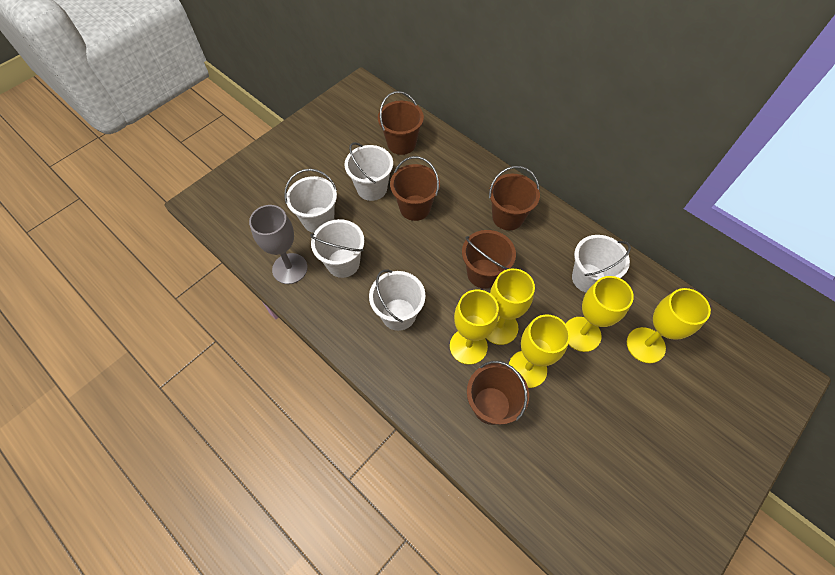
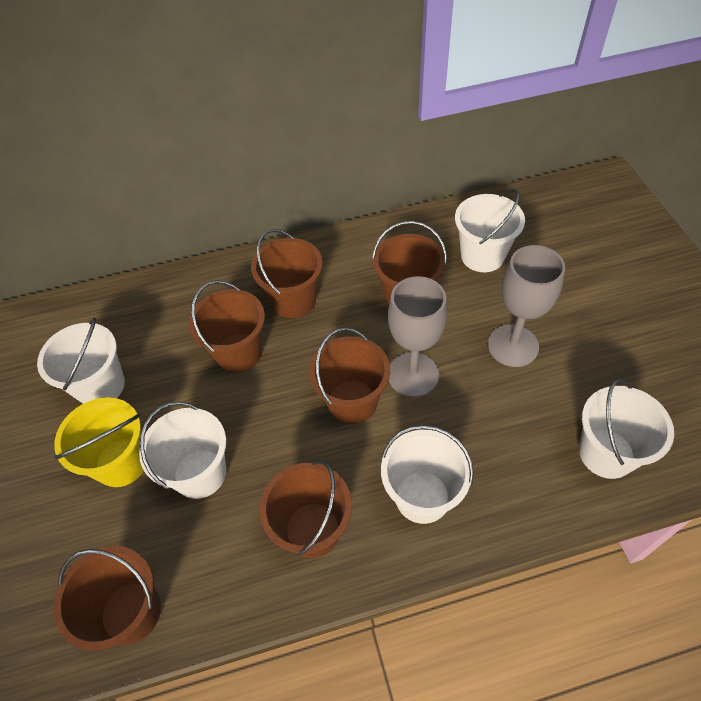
brown bucket: 5 -> 6
grey goblet: 1 -> 2
yellow bucket: 0 -> 1
yellow goblet: 5 -> 0

